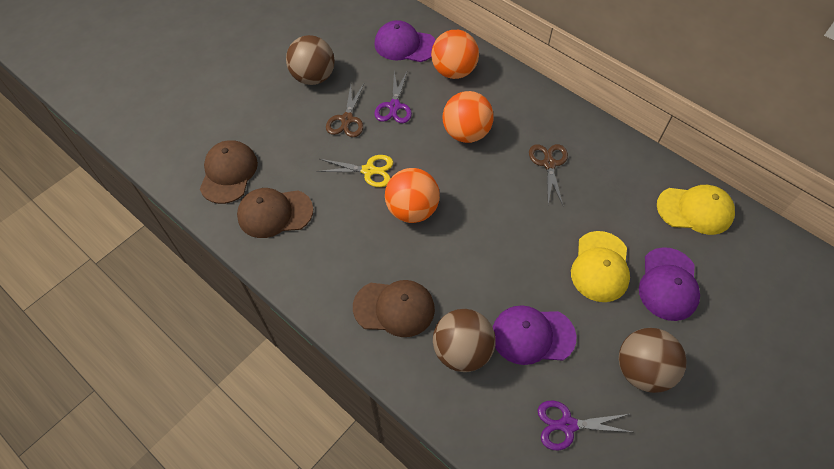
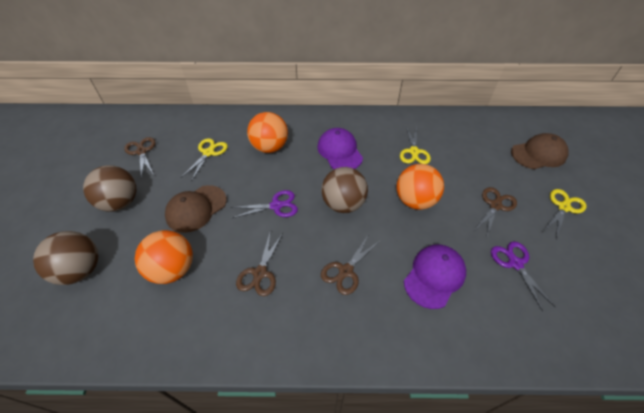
brown cap: 3 -> 2
brown scissors: 2 -> 4
purple cap: 3 -> 2
yellow cap: 2 -> 0
yellow scissors: 1 -> 3

